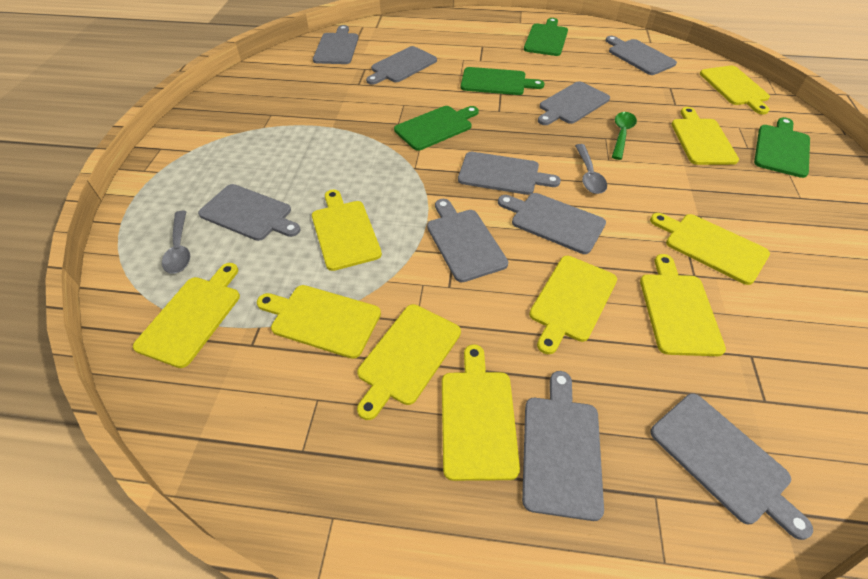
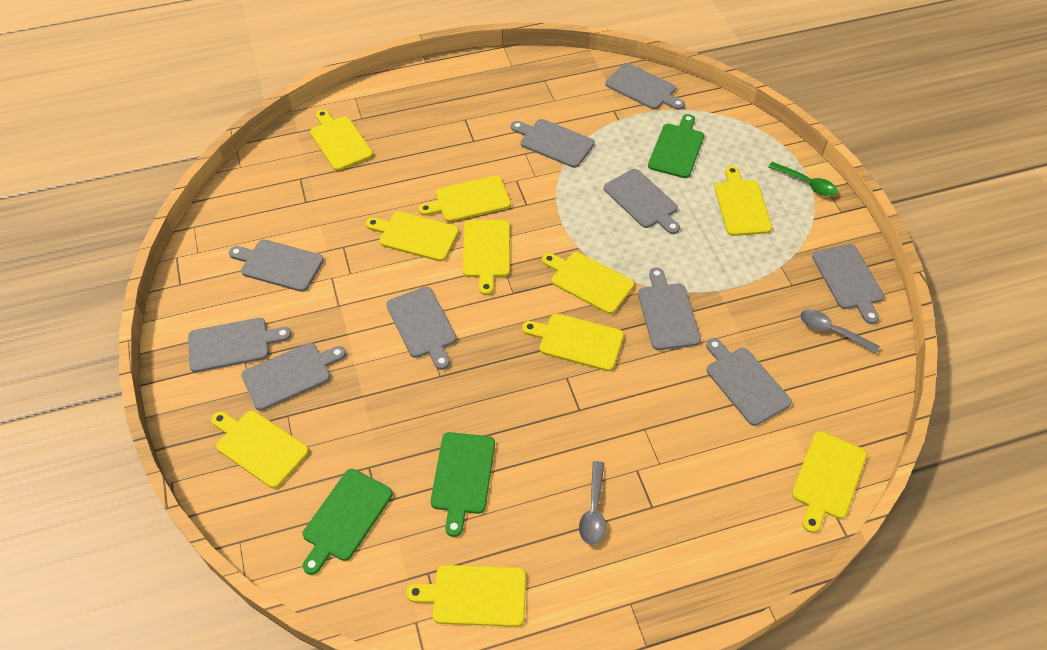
green cutting board: 4 -> 3

